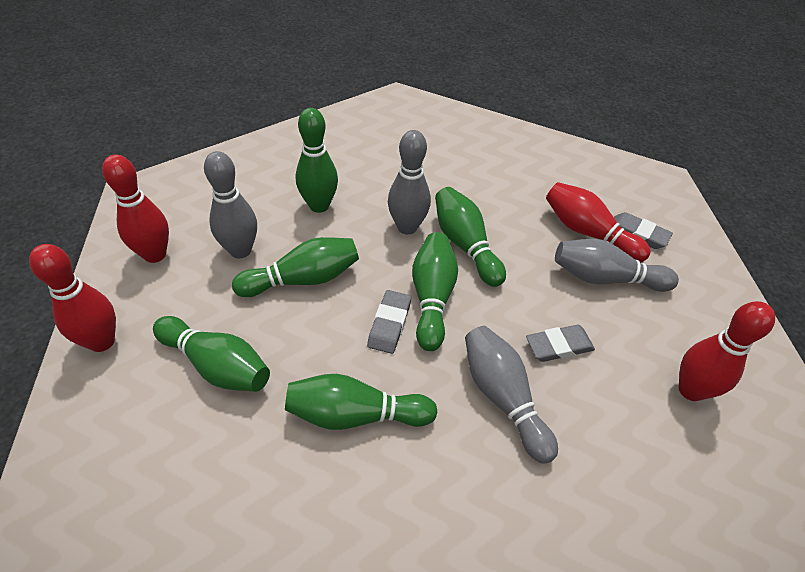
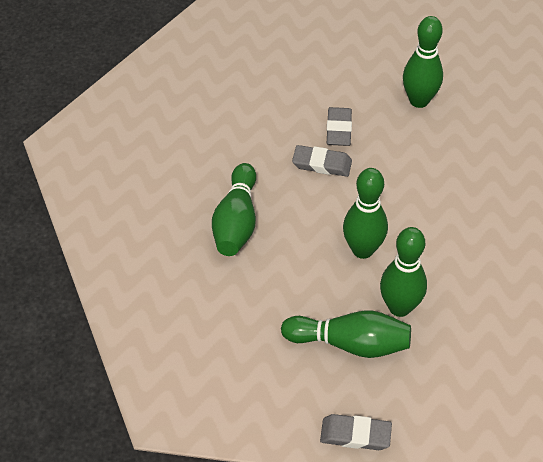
green bowling pin: 6 -> 5
grey bowling pin: 4 -> 0
red bowling pin: 4 -> 0

